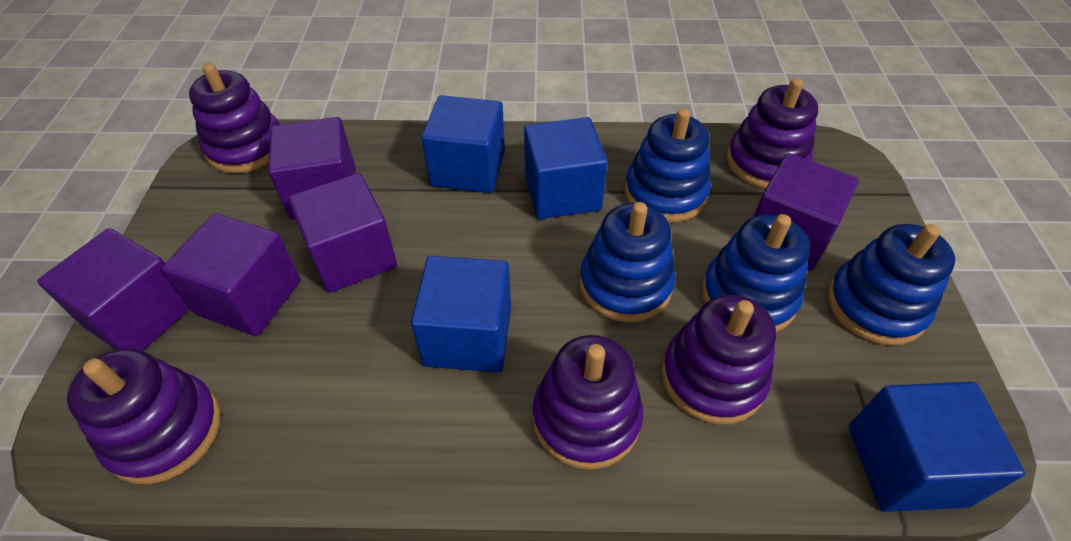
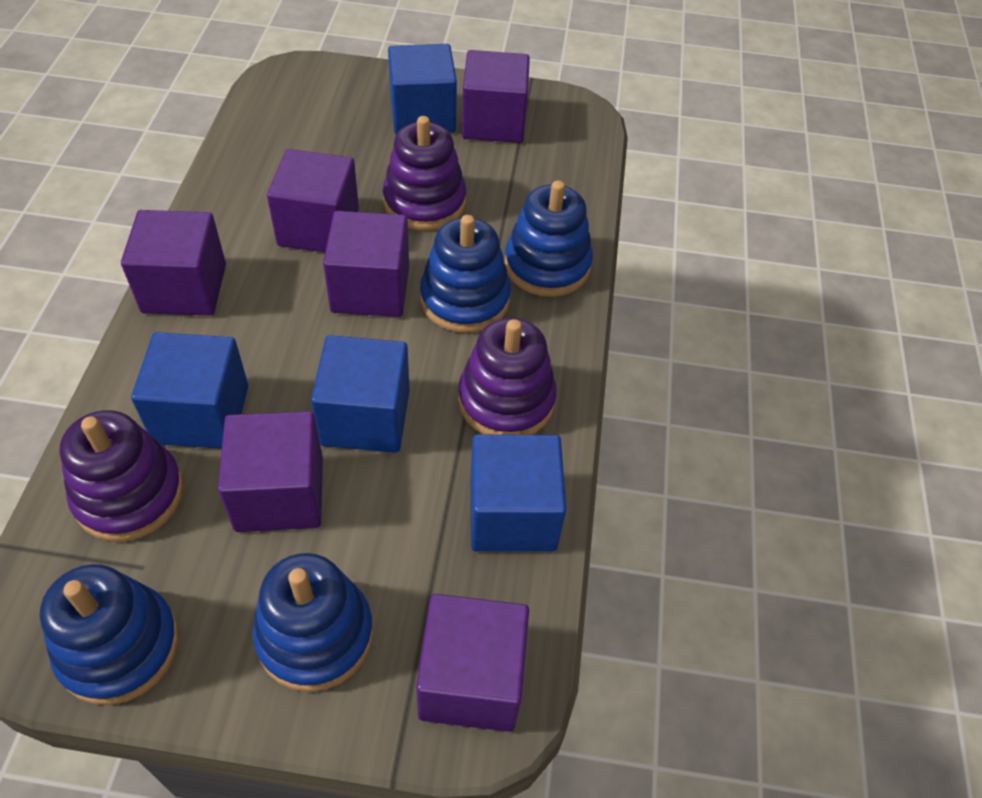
purple cube: 5 -> 6
purple stacking toy: 5 -> 3

